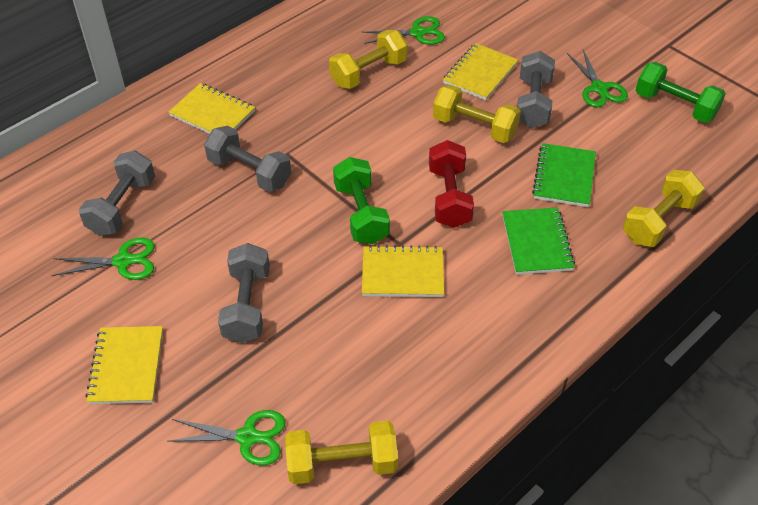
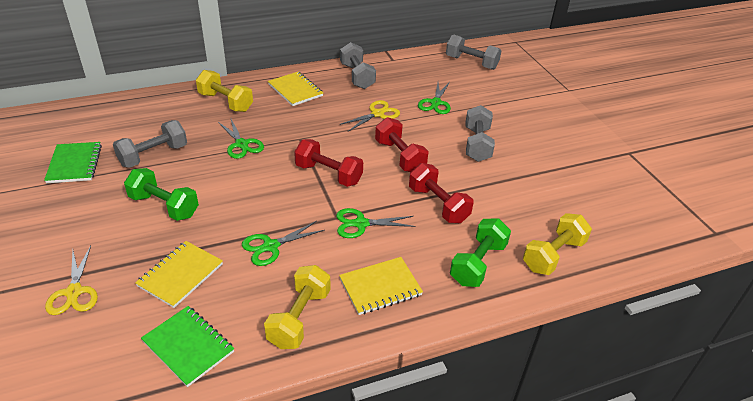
red dumbbell: 1 -> 3
yellow dumbbell: 4 -> 3
yellow notebook: 4 -> 3
yellow scissors: 0 -> 2

